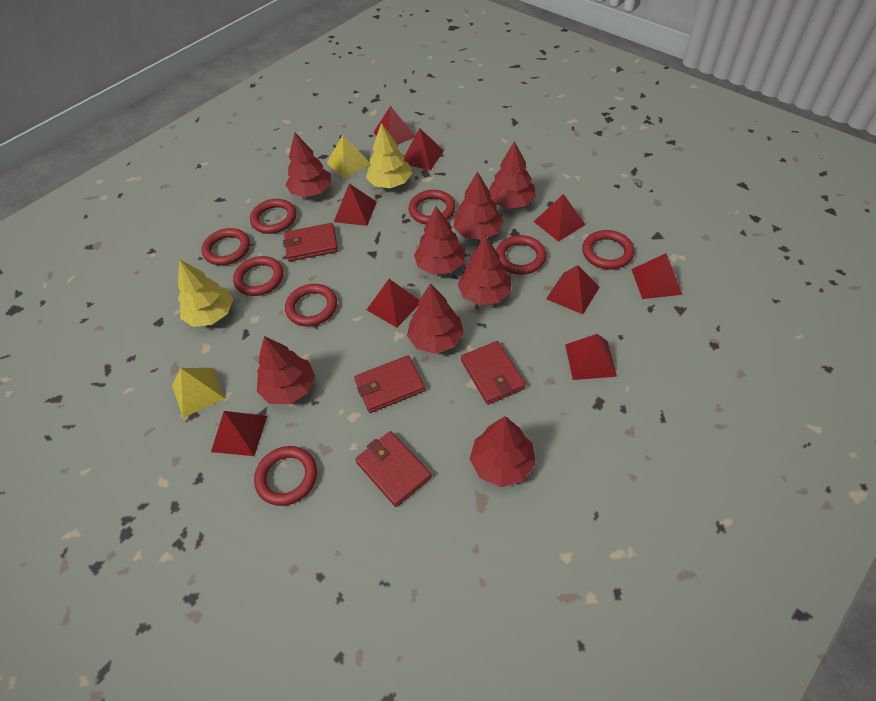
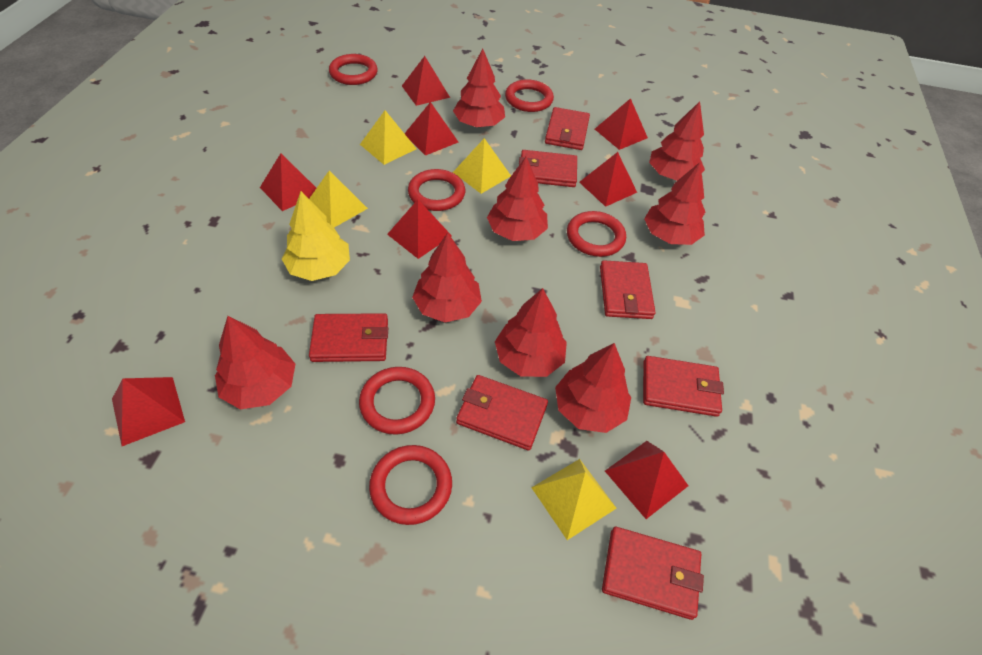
red pyramid: 9 -> 8
red ring: 8 -> 6
red wallet: 4 -> 7
yellow pyramid: 2 -> 4
yellow tree: 2 -> 1

